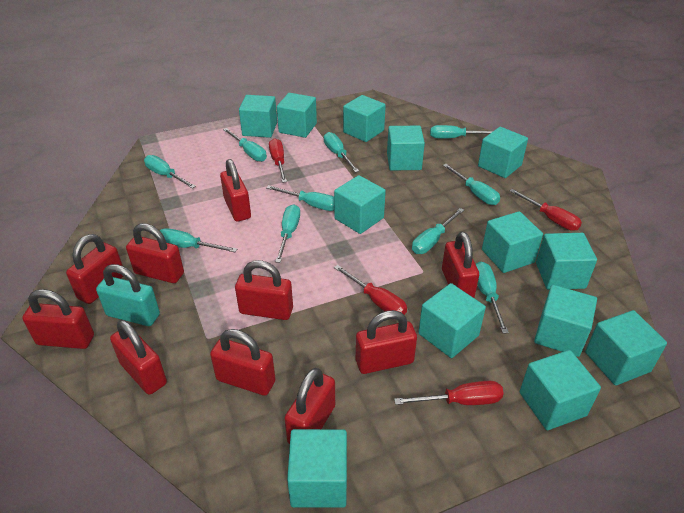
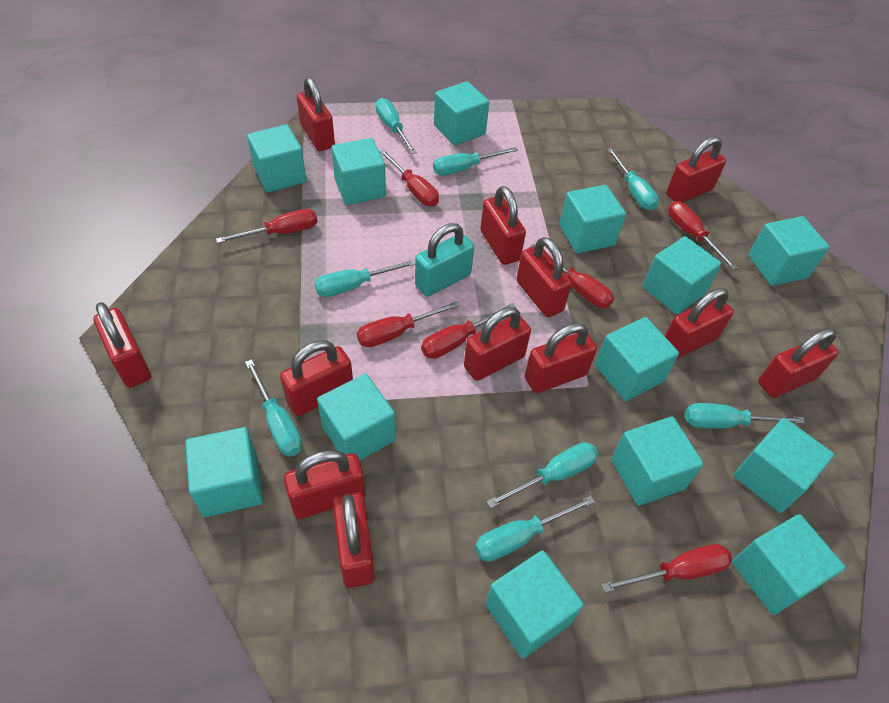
red padlock: 10 -> 12
red screwdriver: 4 -> 7
turquoise screwdriver: 10 -> 8

